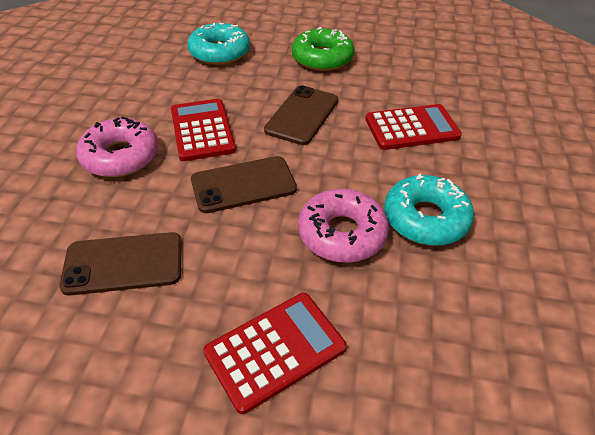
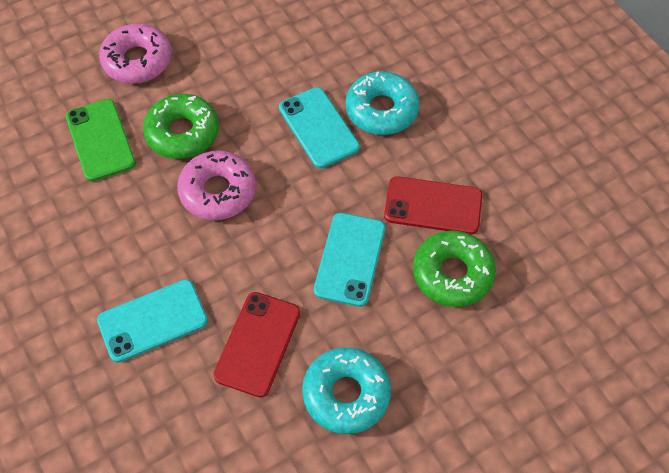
brown phone: 3 -> 0
green donut: 1 -> 2
green phone: 0 -> 1
red calculator: 3 -> 0
red phone: 0 -> 2
turquoise phone: 0 -> 3

